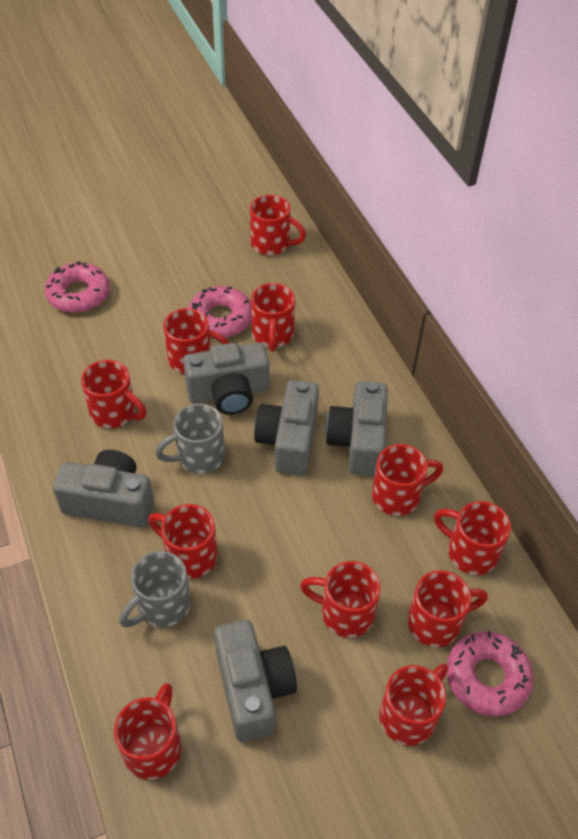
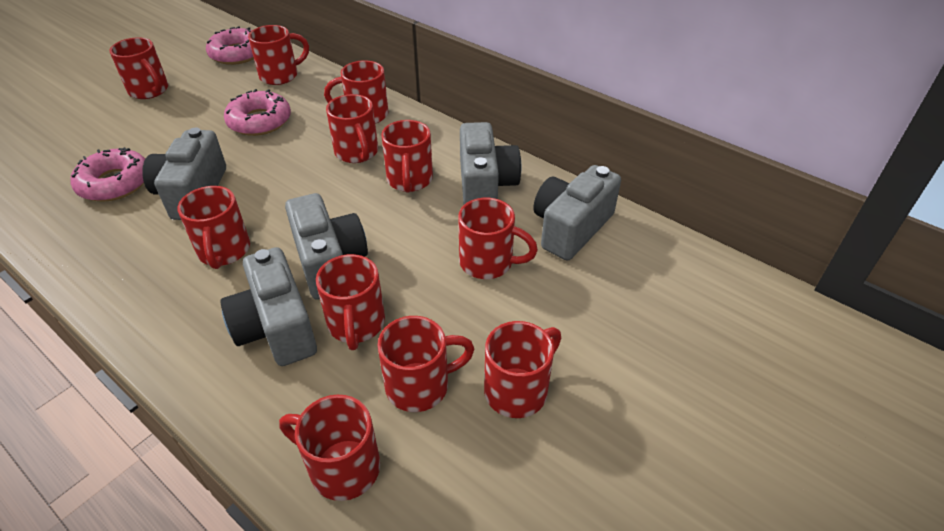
grey mug: 2 -> 0

